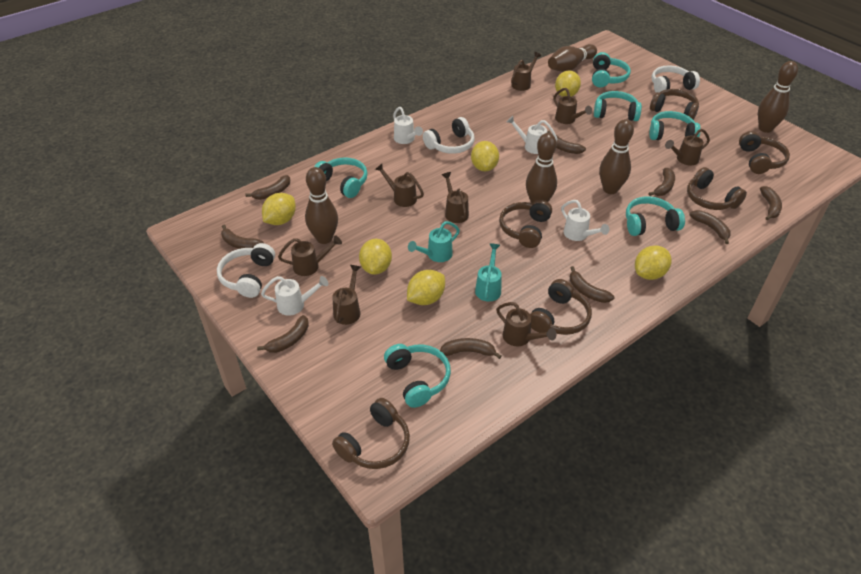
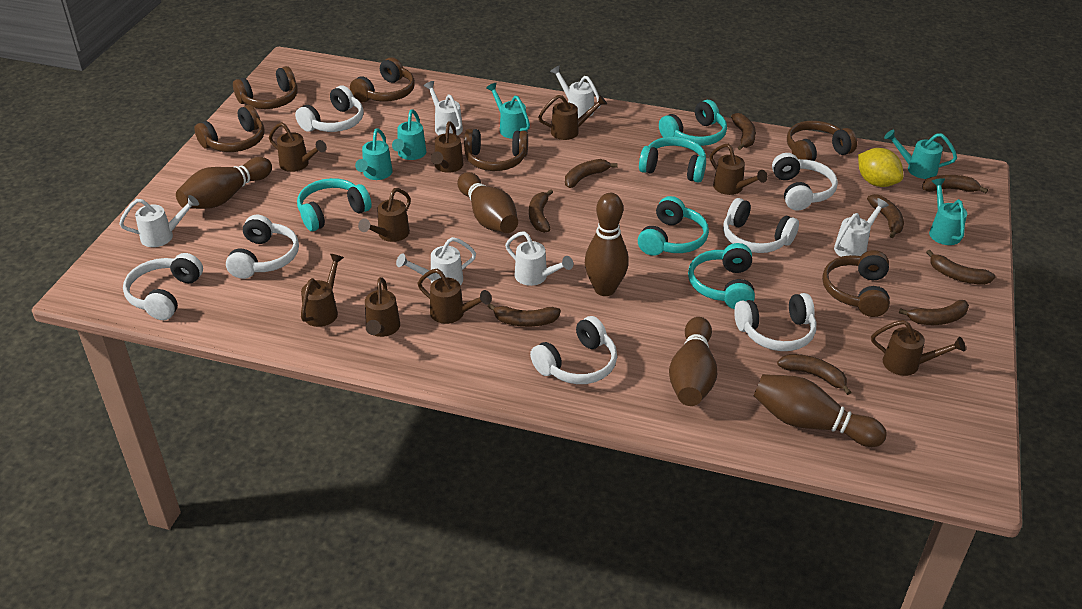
brown watering can: 8 -> 9
turquoise headphones: 6 -> 5
turquoise watering can: 2 -> 5
white headphones: 3 -> 7
white watering can: 4 -> 6
yellow lemon: 6 -> 1

